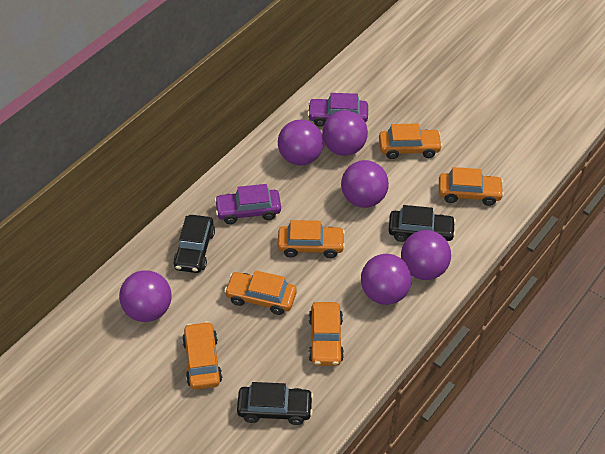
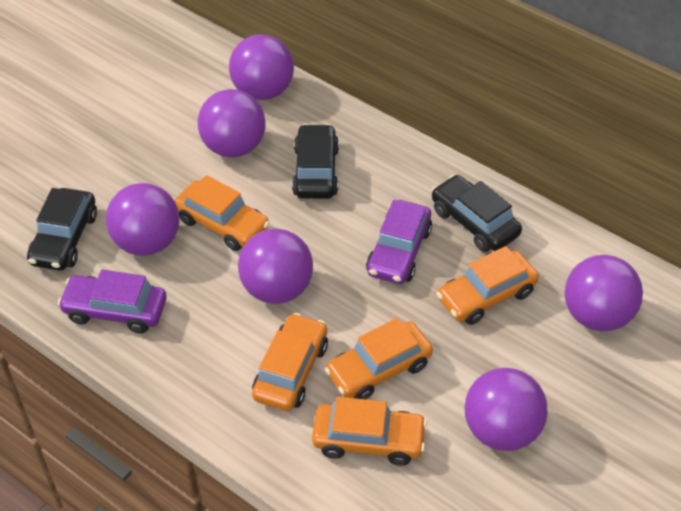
orange car: 6 -> 5

